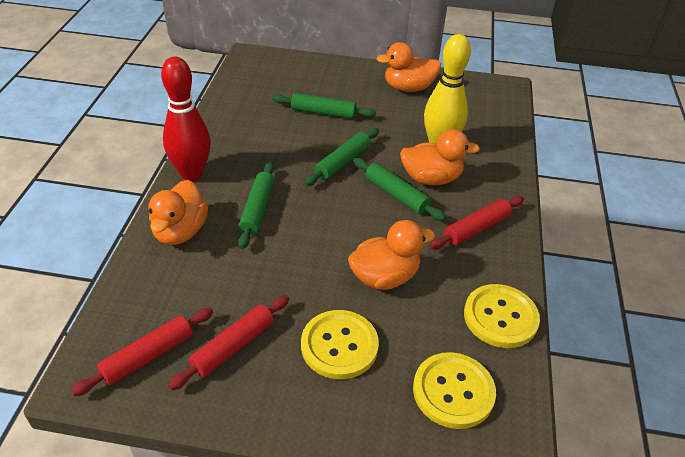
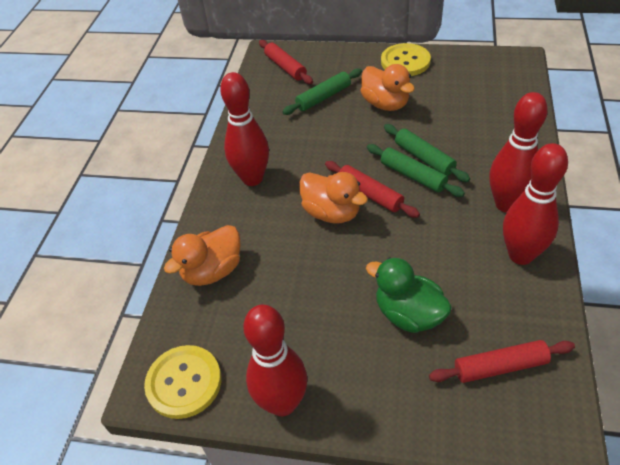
green duck: 0 -> 1
green rolling pin: 4 -> 3
orange duck: 4 -> 3
red bowling pin: 1 -> 4
yellow bowling pin: 1 -> 0
yellow button: 3 -> 2

